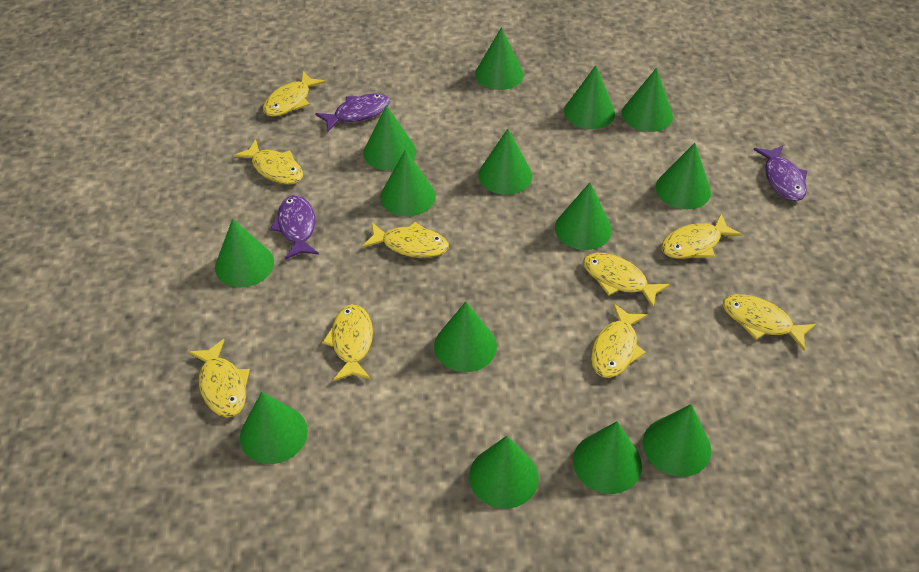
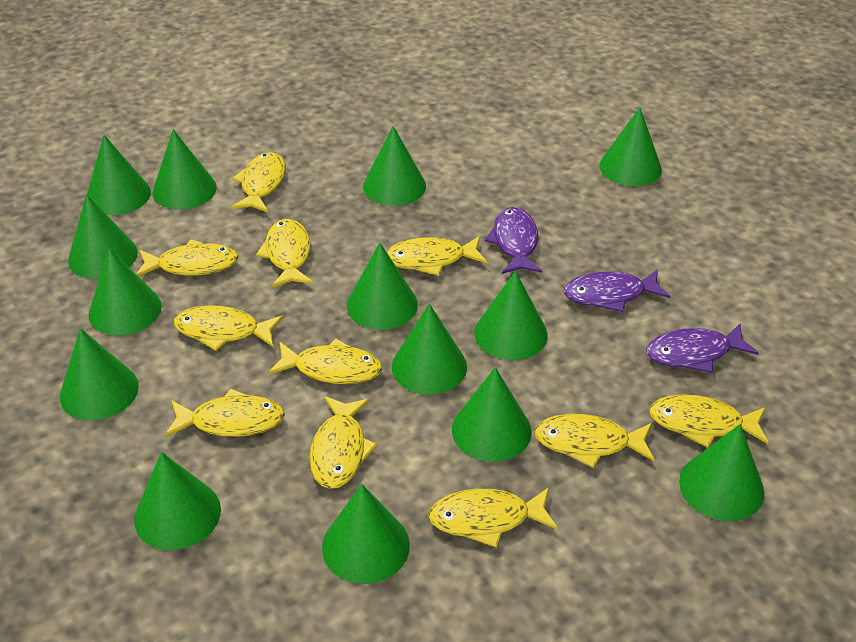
yellow fish: 9 -> 11

